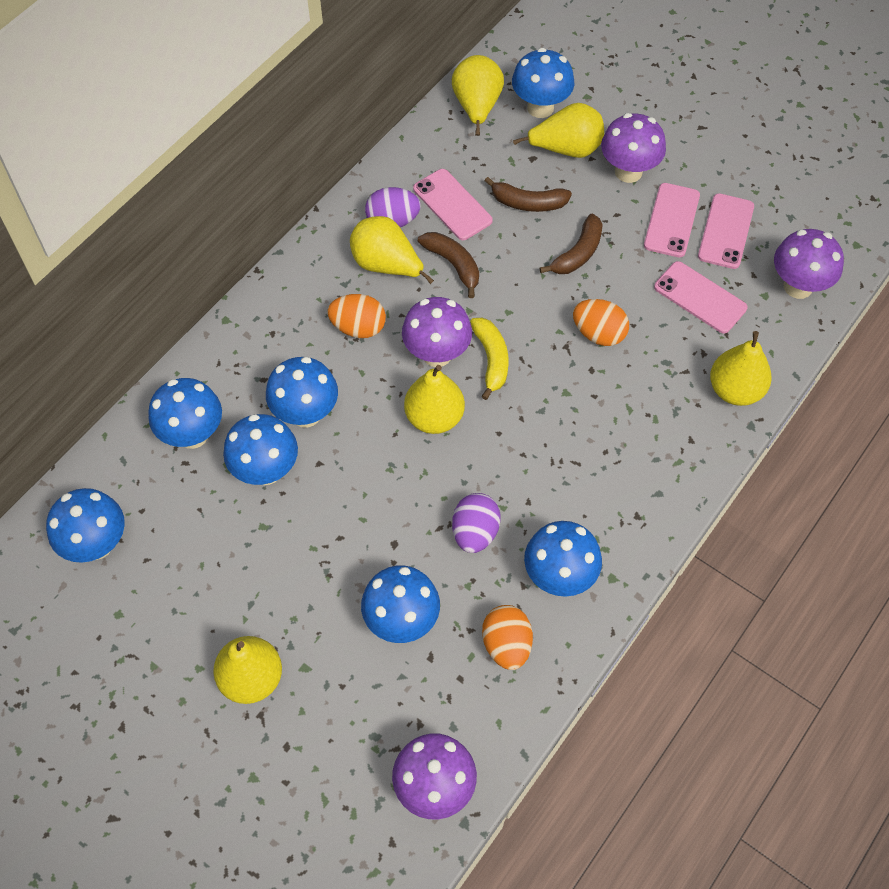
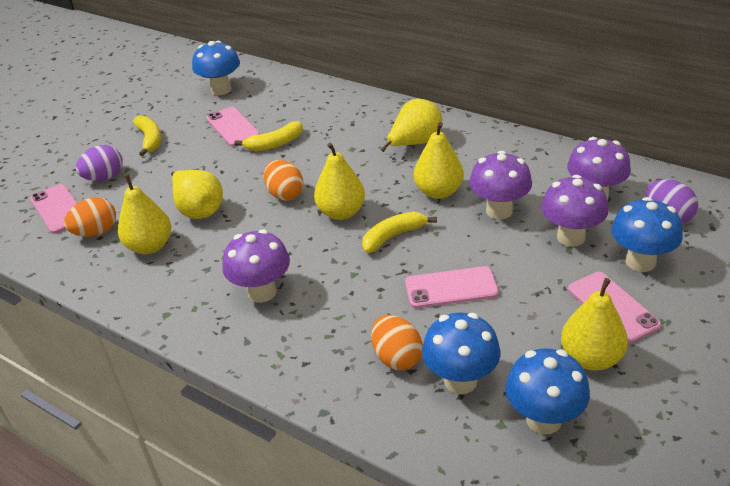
blue mushroom: 7 -> 4
brown banana: 3 -> 0
yellow banana: 1 -> 3

